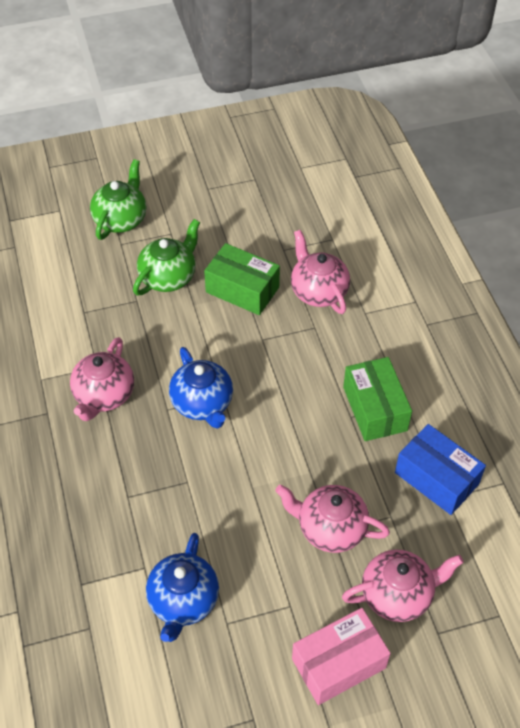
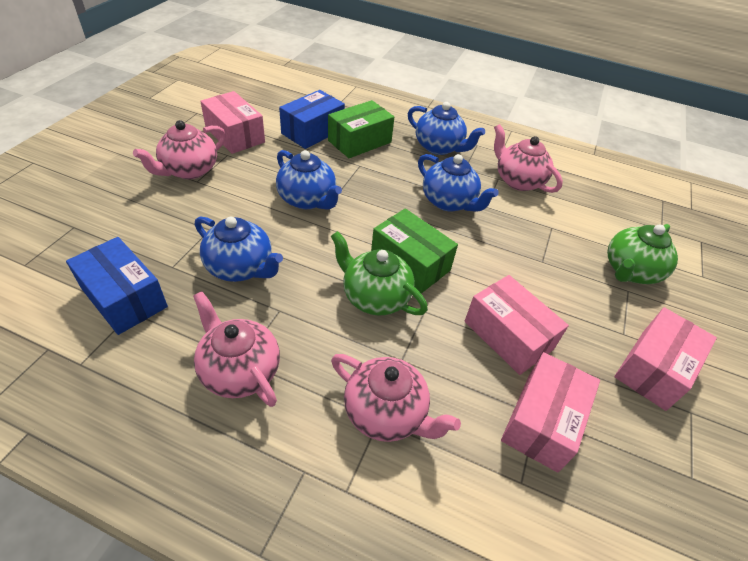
blue box: 1 -> 2
blue teapot: 2 -> 4
pink box: 1 -> 4

